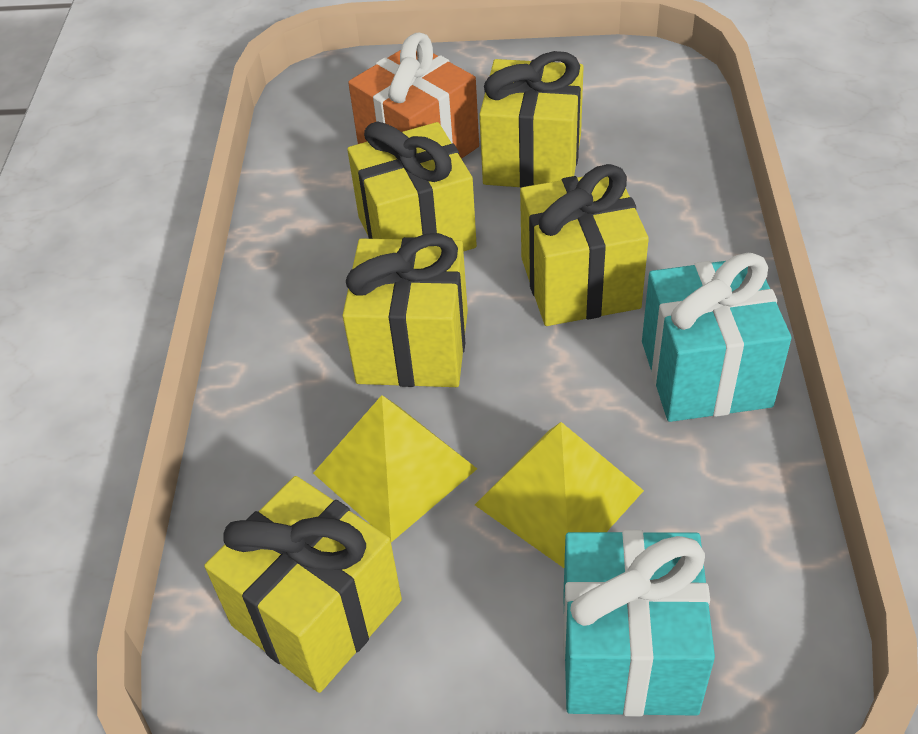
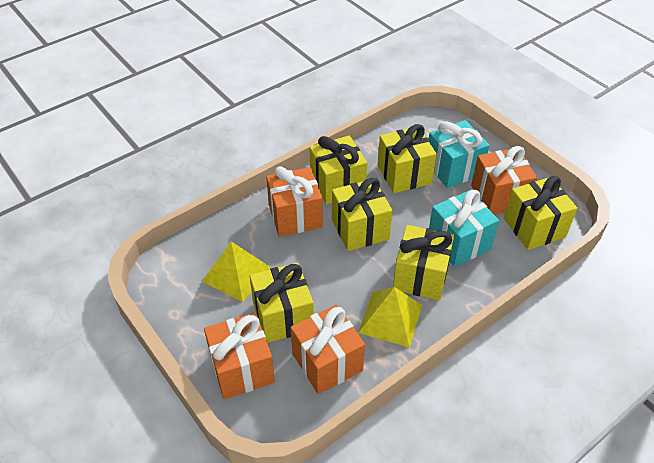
orange gift: 1 -> 4
yellow gift: 5 -> 6

